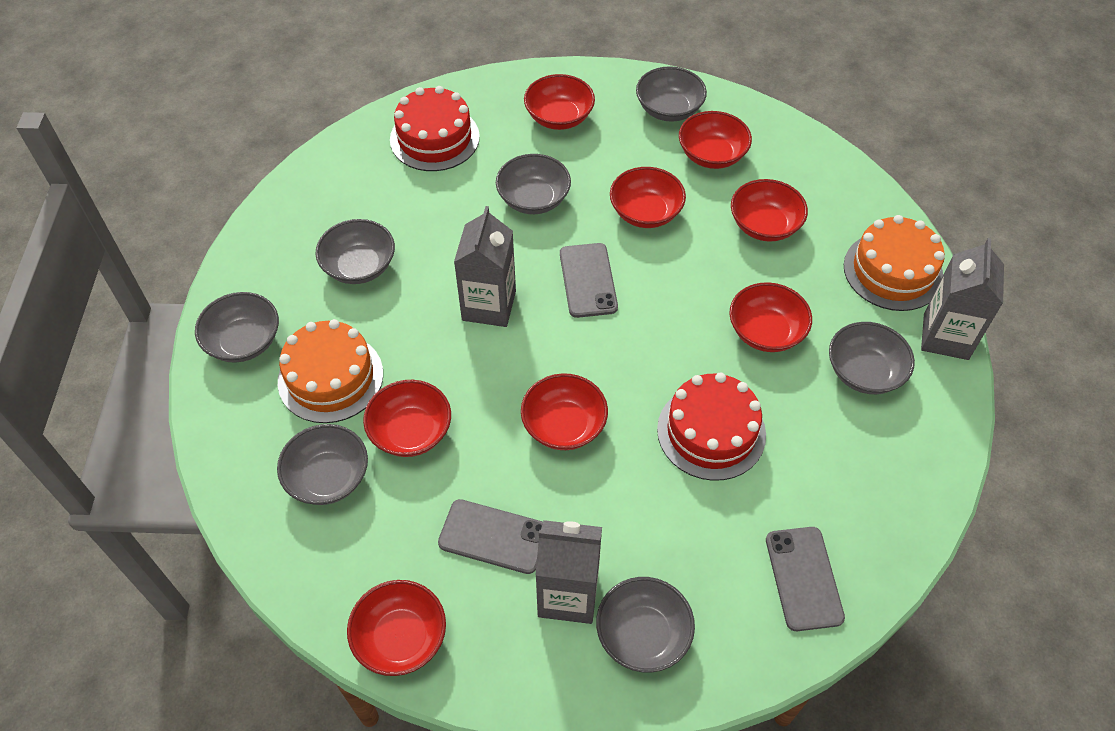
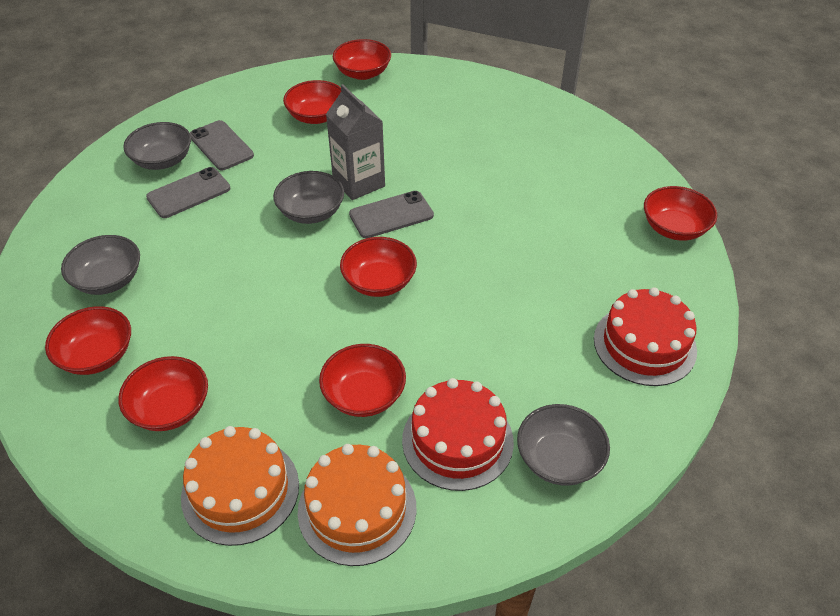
grey bowl: 7 -> 4
grey carton: 3 -> 1
red bowl: 8 -> 7

